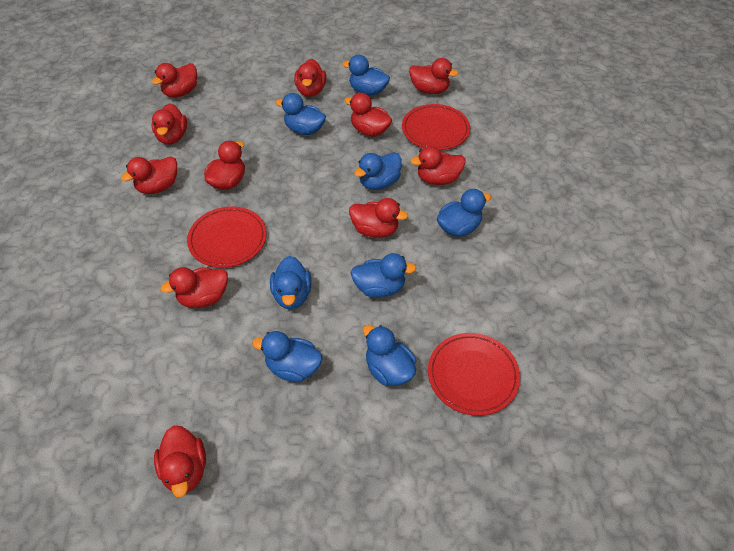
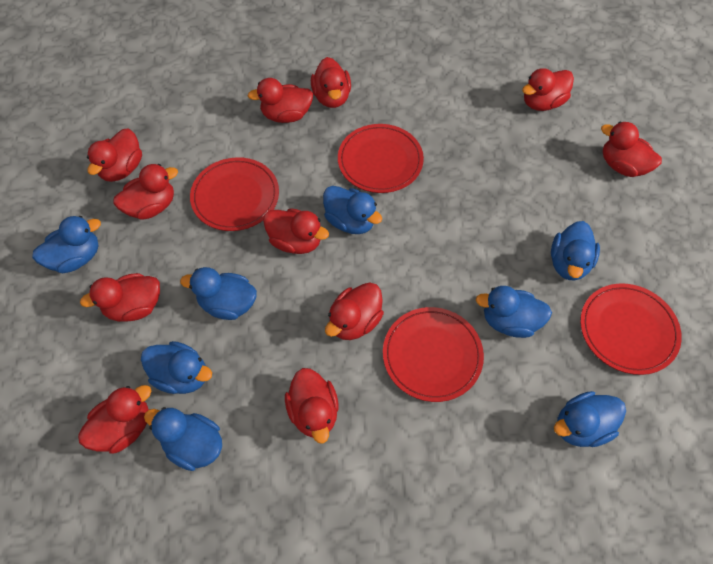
red plate: 3 -> 4

